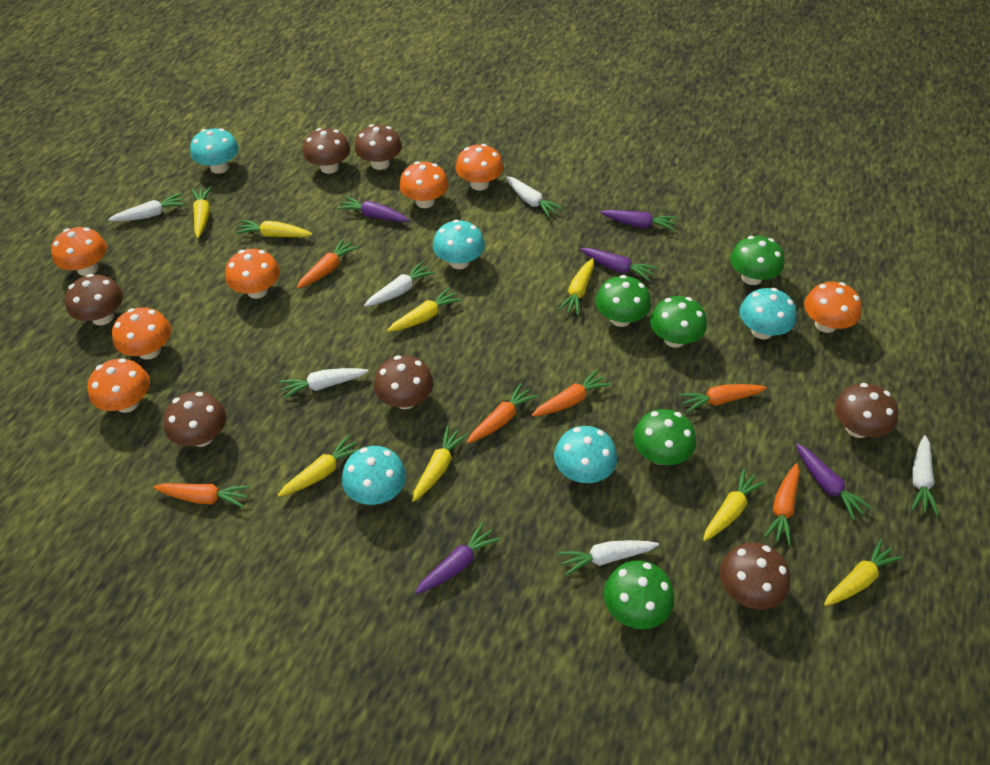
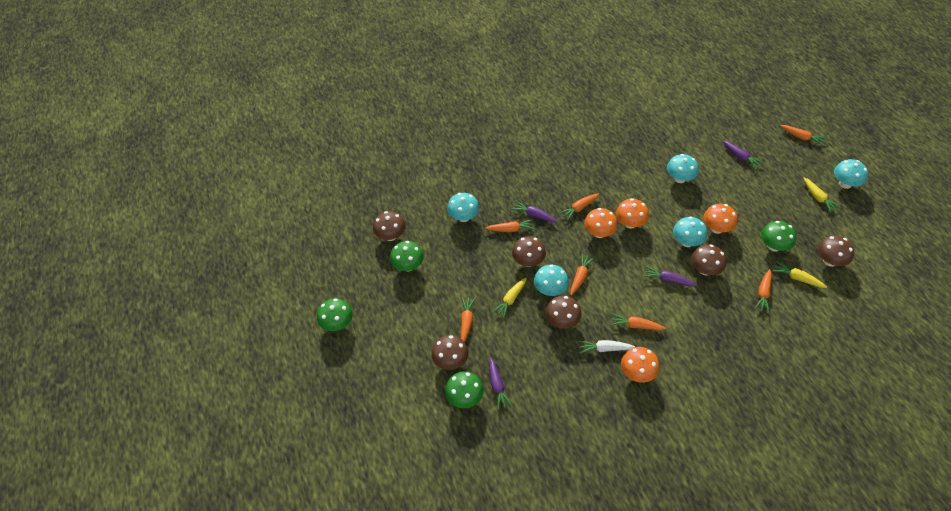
brown mushroom: 7 -> 6
green mushroom: 5 -> 4
orange carrot: 6 -> 7
orange mushroom: 7 -> 4
purple carrot: 5 -> 4
white carrot: 6 -> 1
yellow carrot: 8 -> 3

